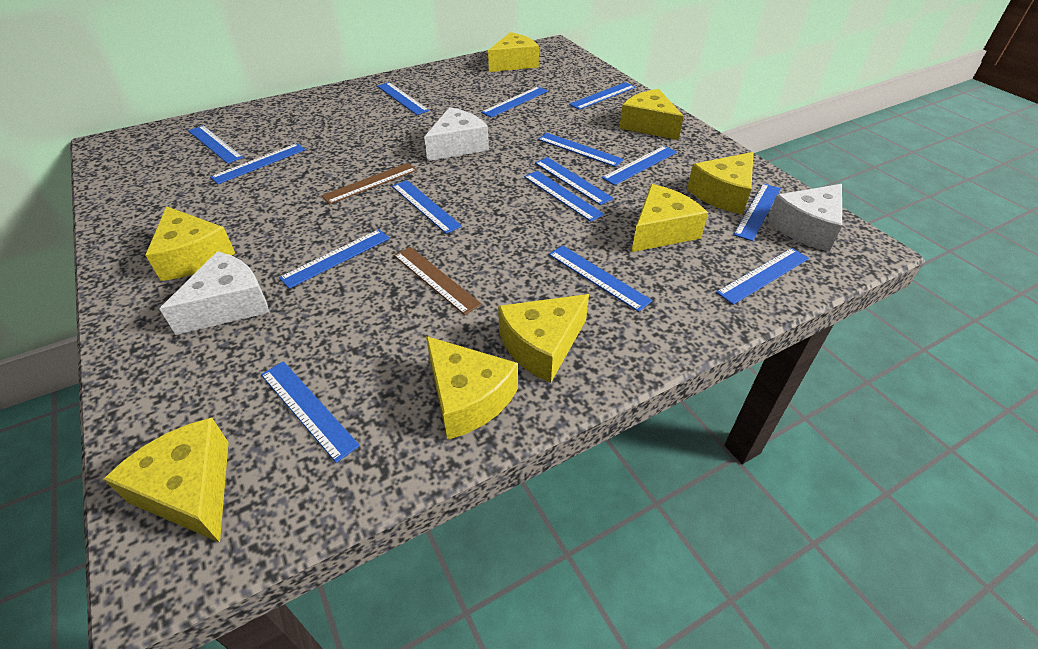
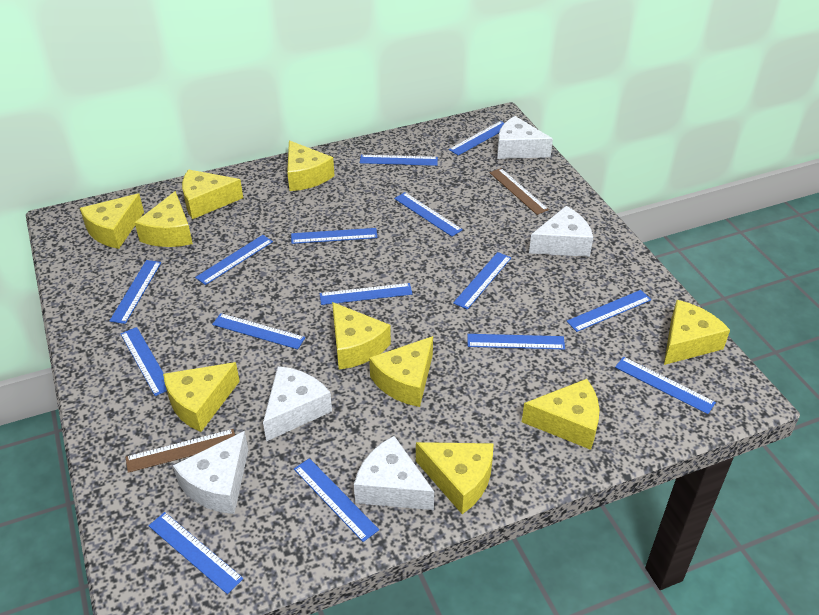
white cheese: 3 -> 5
yellow cheese: 8 -> 10

